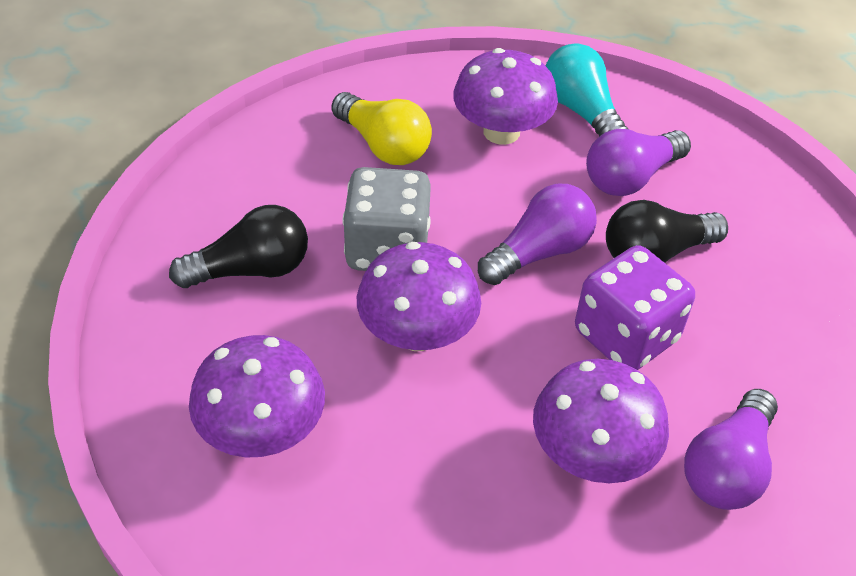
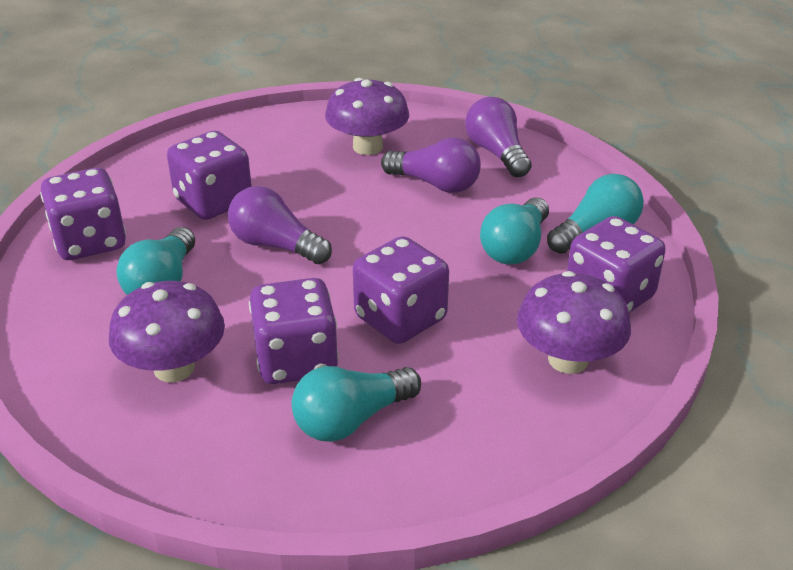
black light bulb: 2 -> 0
grey dice: 1 -> 0
purple dice: 1 -> 5
purple mushroom: 4 -> 3
turquoise light bulb: 1 -> 4
yellow light bulb: 1 -> 0

